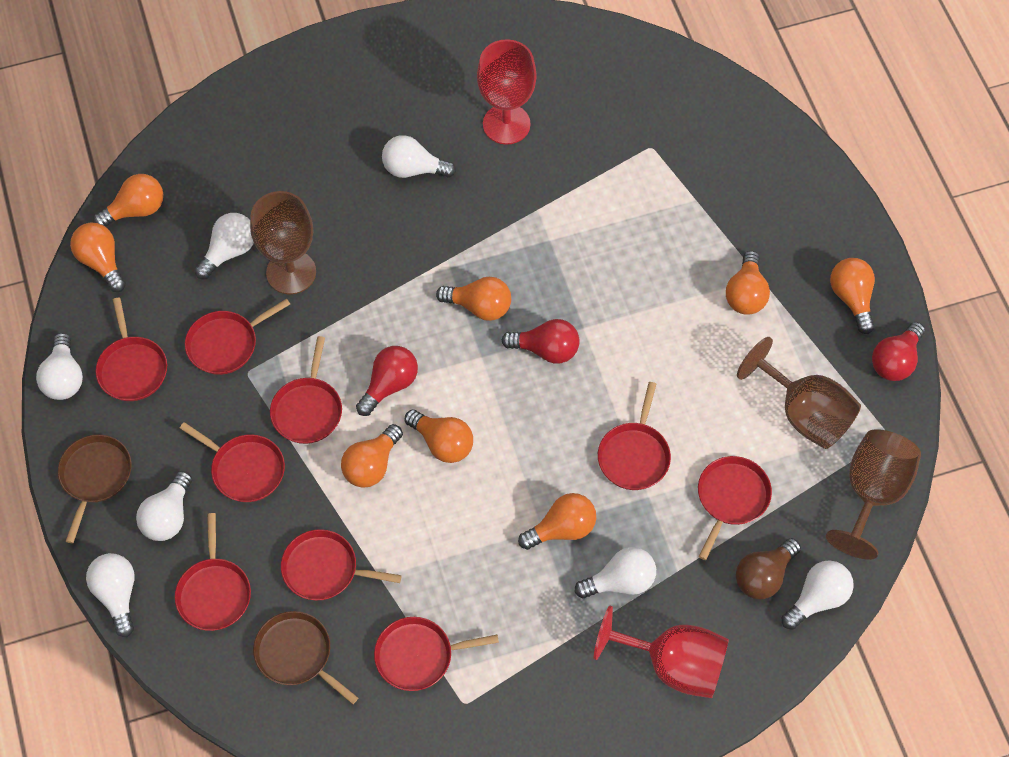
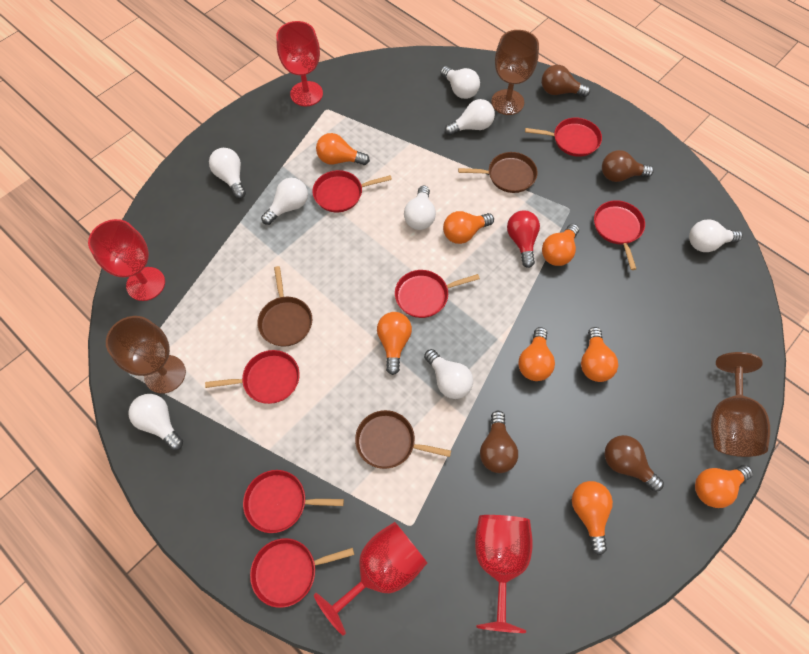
brown light bulb: 1 -> 4
brown pan: 2 -> 3
red goblet: 2 -> 4
red light bulb: 3 -> 1
red pan: 9 -> 7
white light bulb: 7 -> 8

